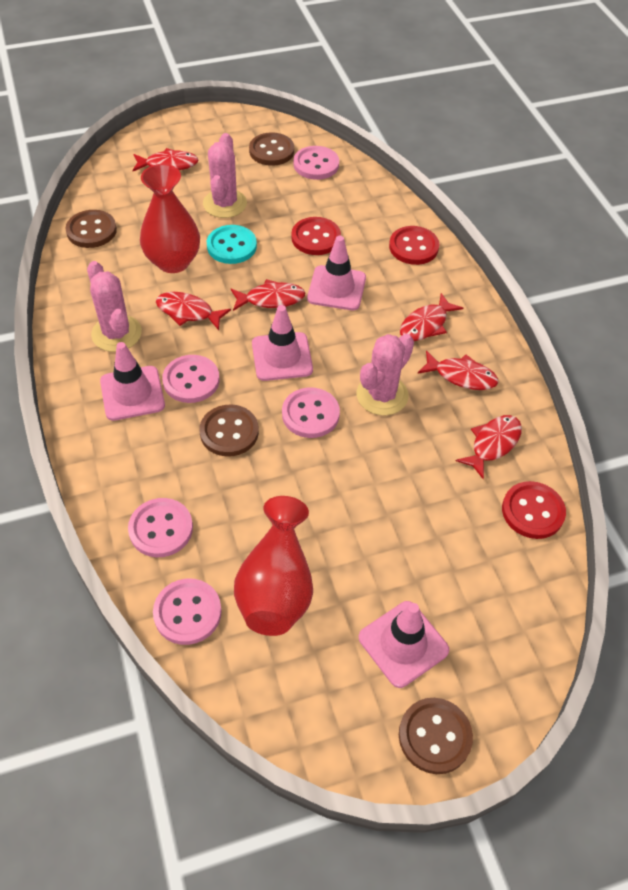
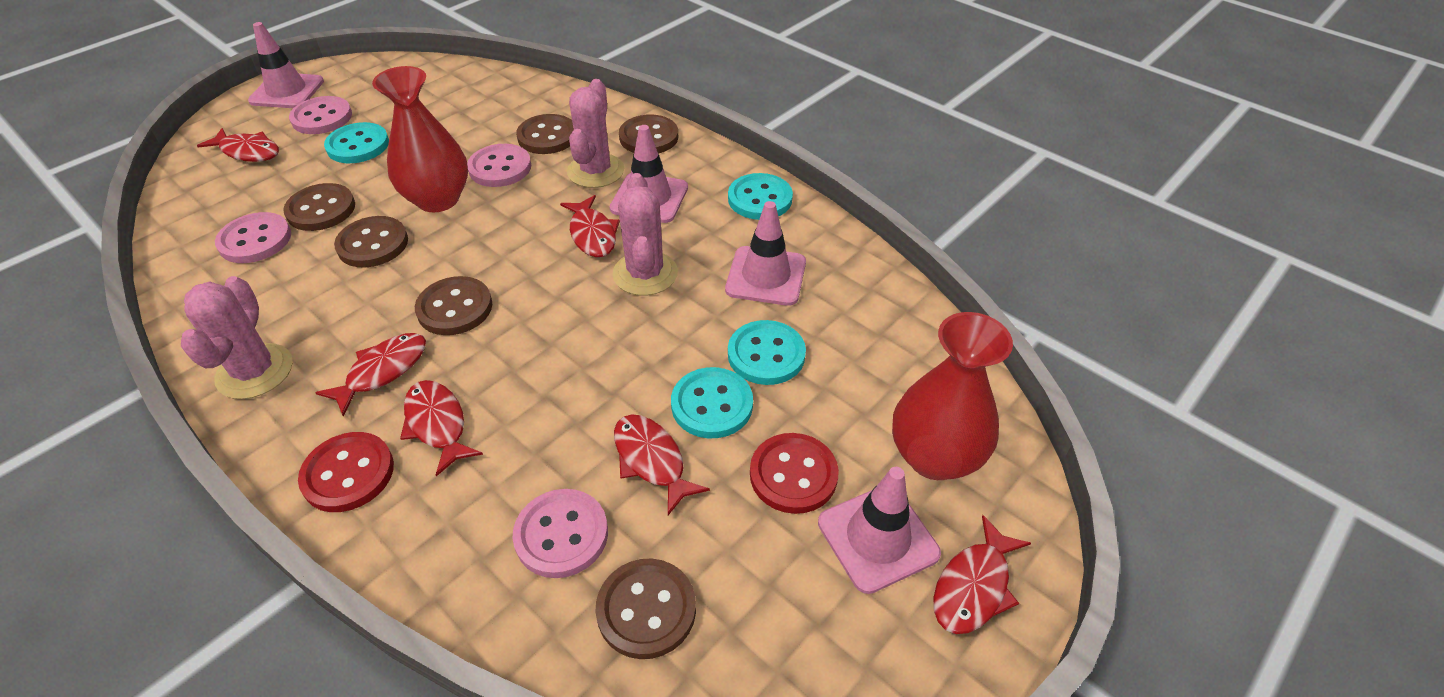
brown button: 4 -> 6
pink button: 5 -> 4
red button: 3 -> 2
turquoise button: 1 -> 4

